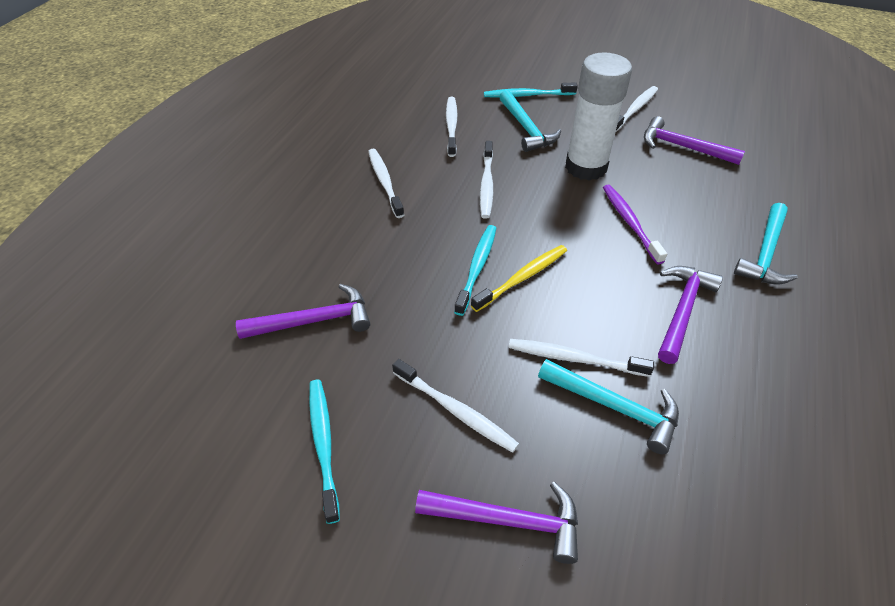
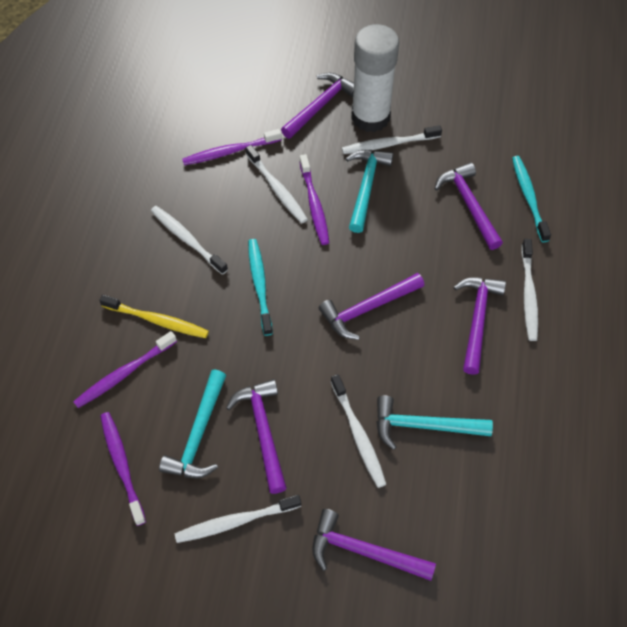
purple hammer: 4 -> 6
purple toothbrush: 1 -> 4
turquoise toothbrush: 3 -> 2

